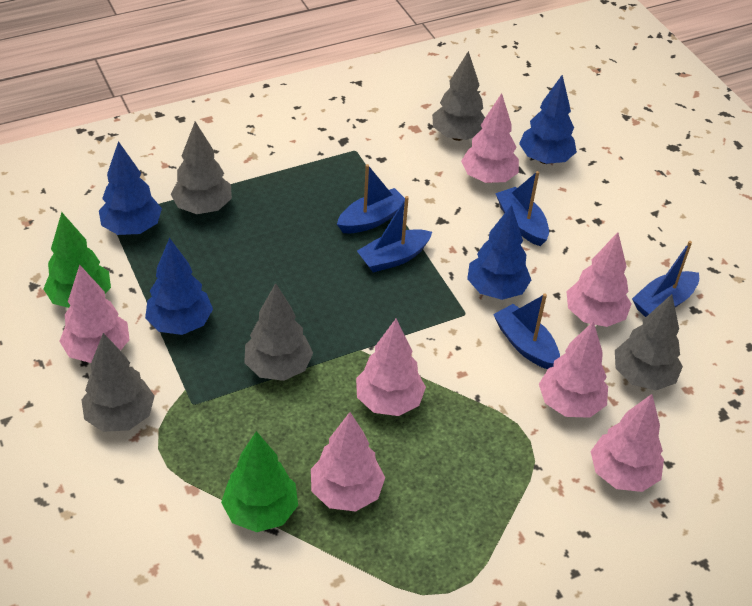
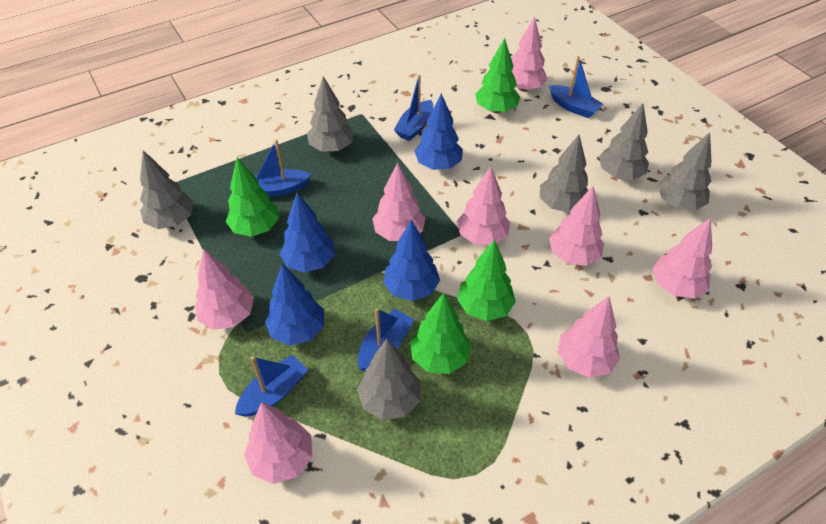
green tree: 2 -> 4
grey tree: 5 -> 6
pink tree: 7 -> 8

